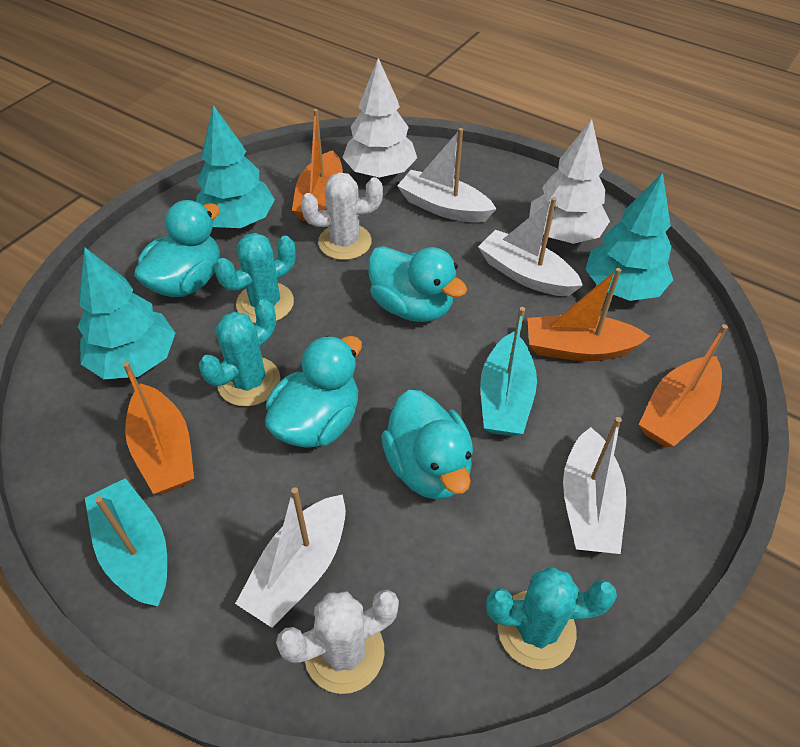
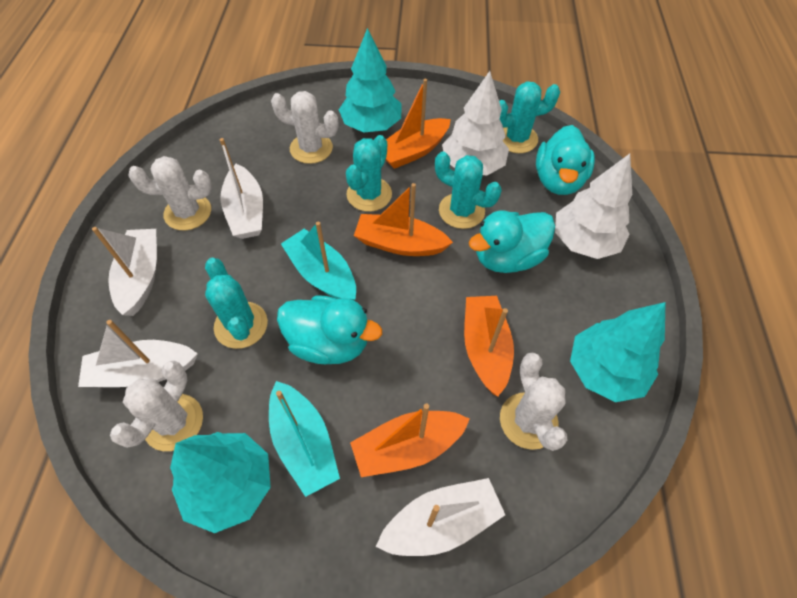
turquoise cactus: 3 -> 4
turquoise duck: 4 -> 3
white cactus: 2 -> 4

